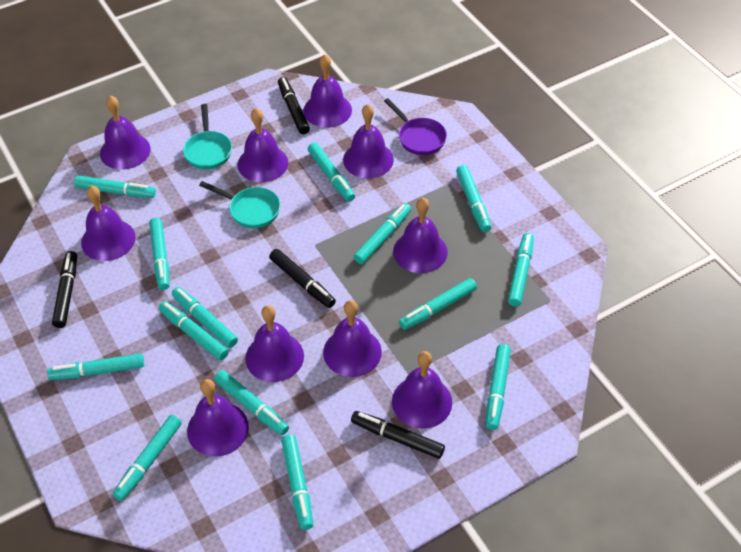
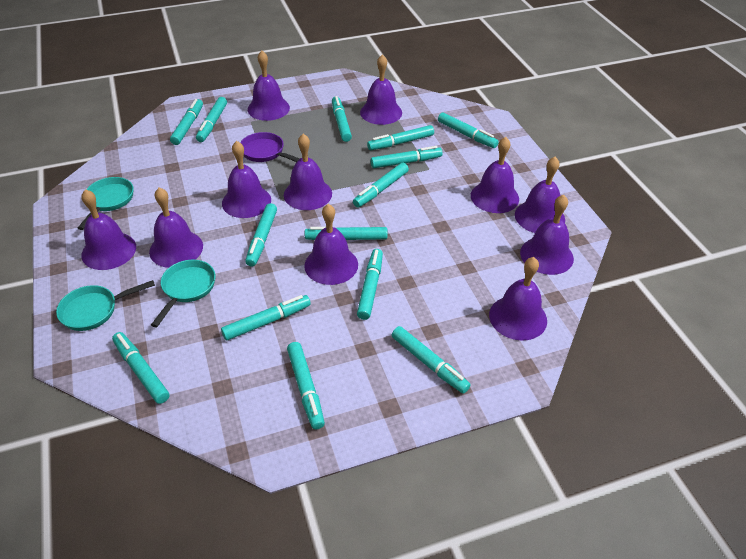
black marker: 4 -> 0
purple bell: 10 -> 11
turquoise pan: 2 -> 3

